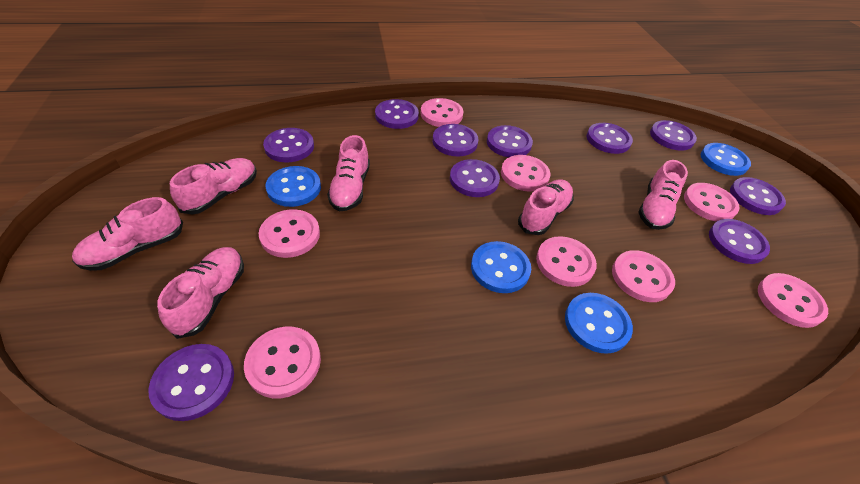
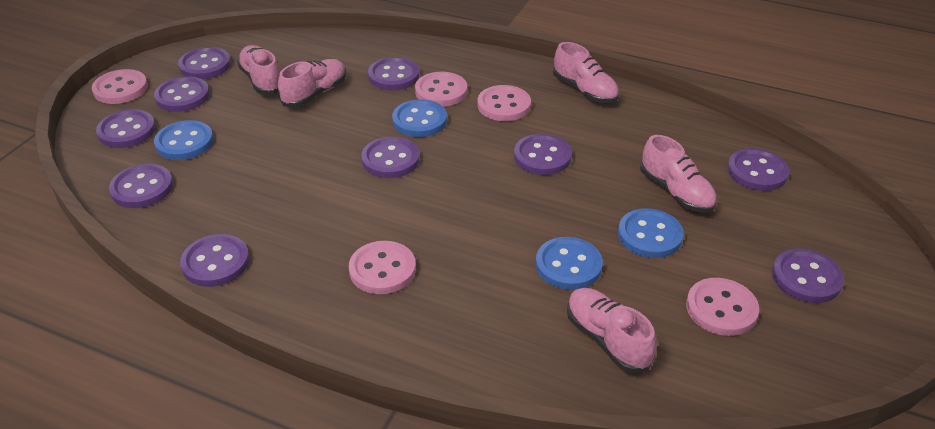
pink button: 8 -> 5
pink shoe: 6 -> 5

